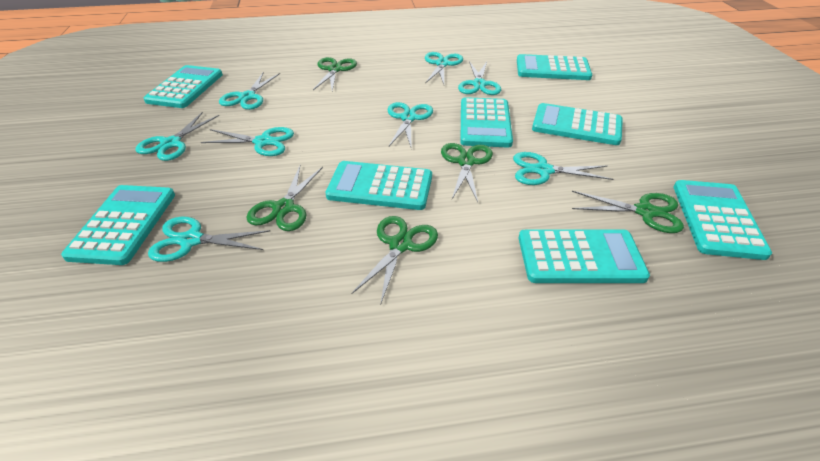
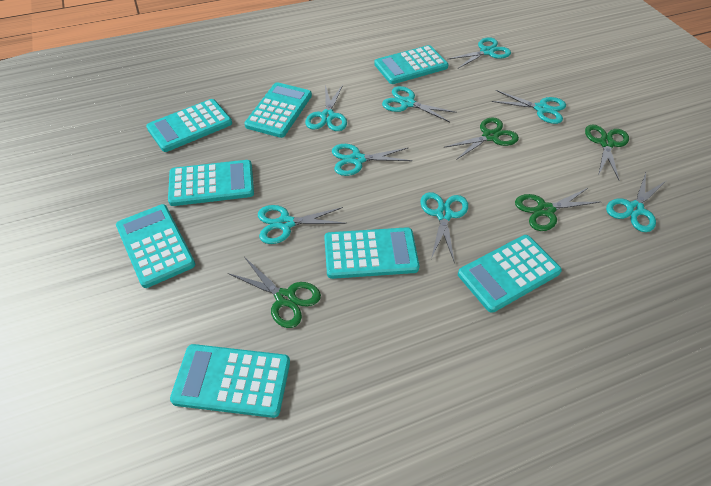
green scissors: 5 -> 4

